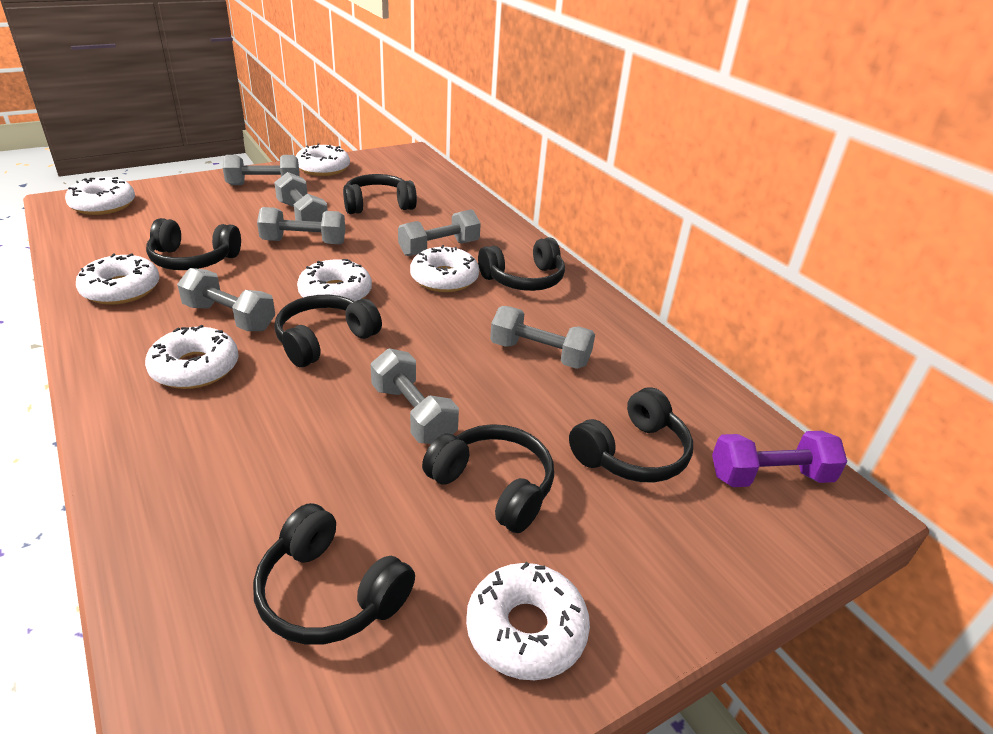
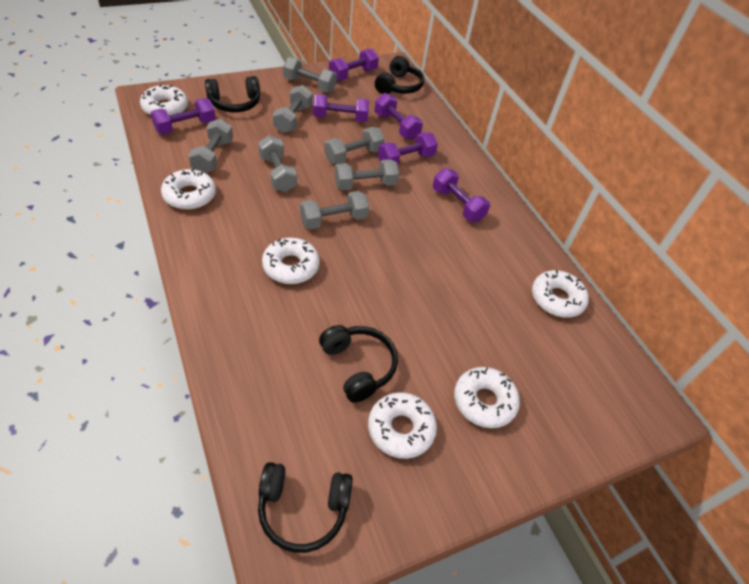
black headphones: 7 -> 4
purple dumbbell: 1 -> 6
white donut: 7 -> 6

